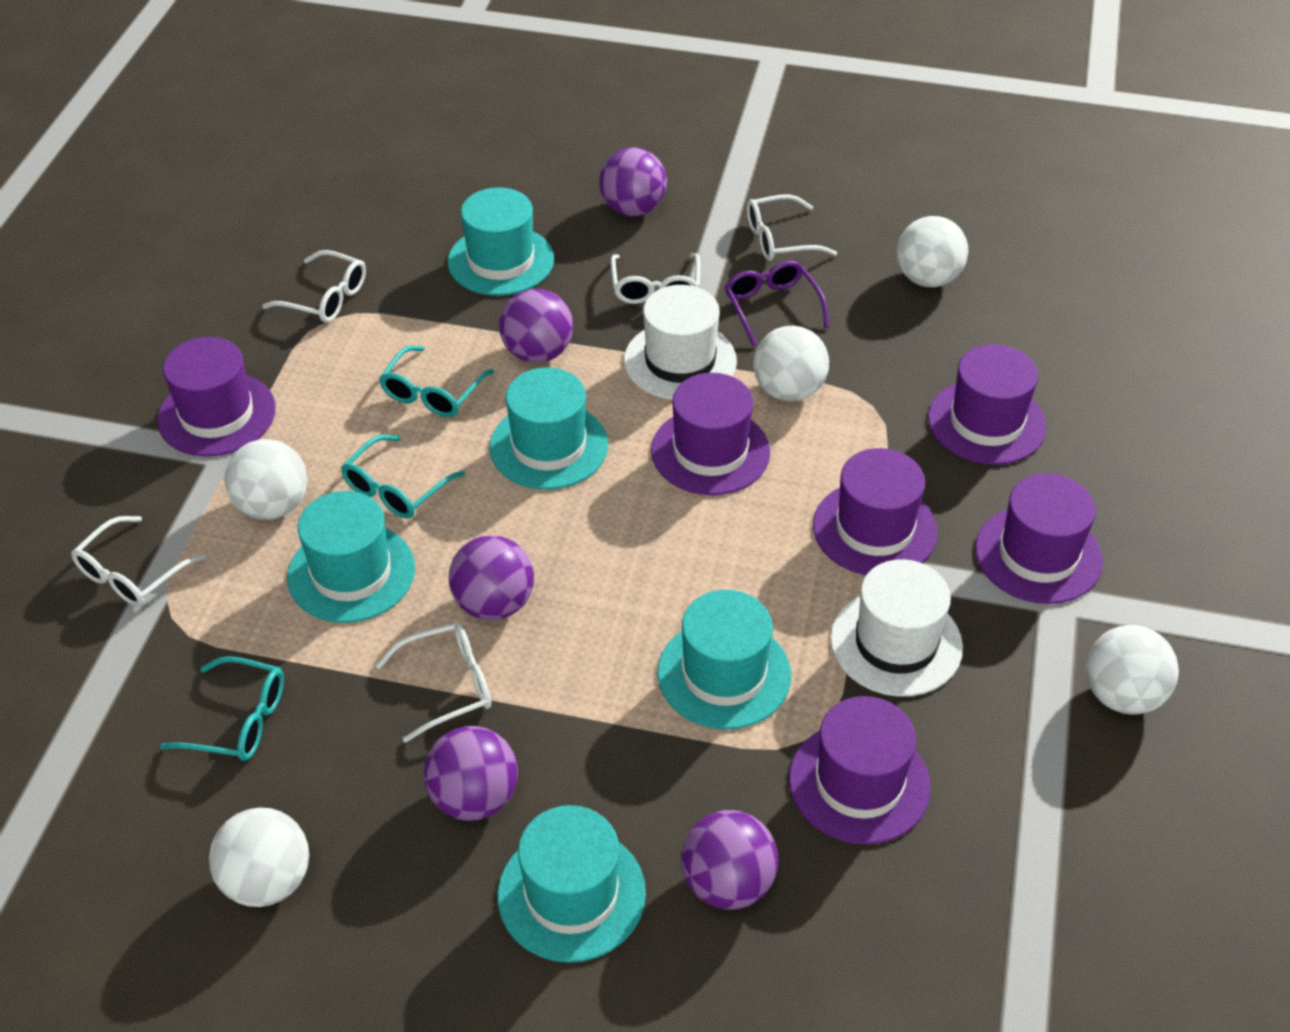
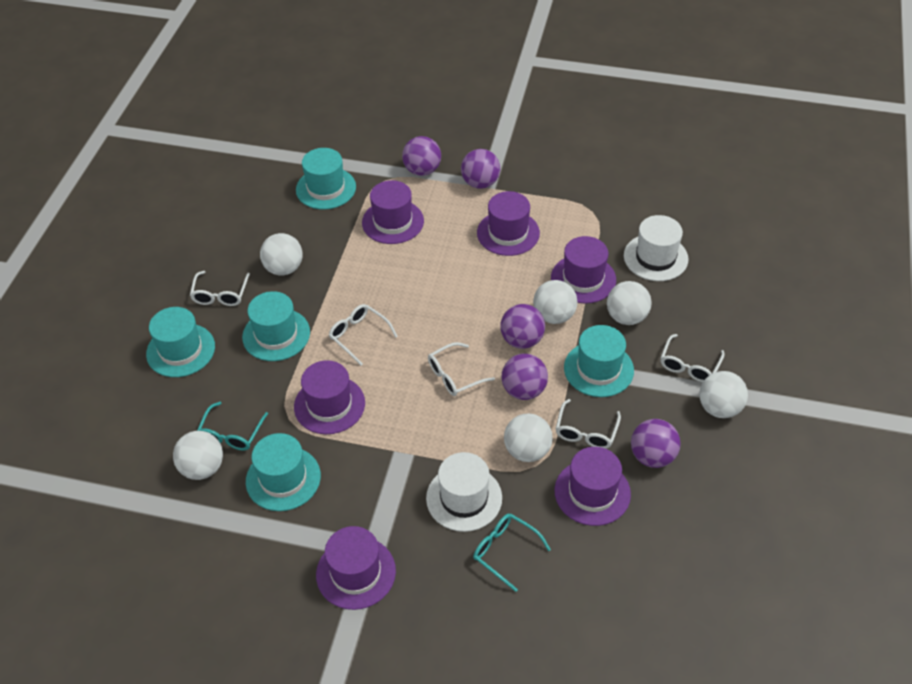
purple glasses: 1 -> 0
turquoise glasses: 3 -> 2
white ball: 5 -> 6

